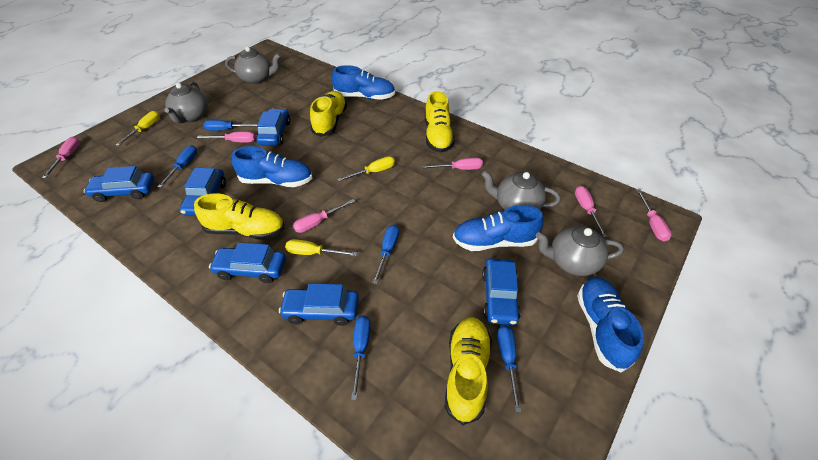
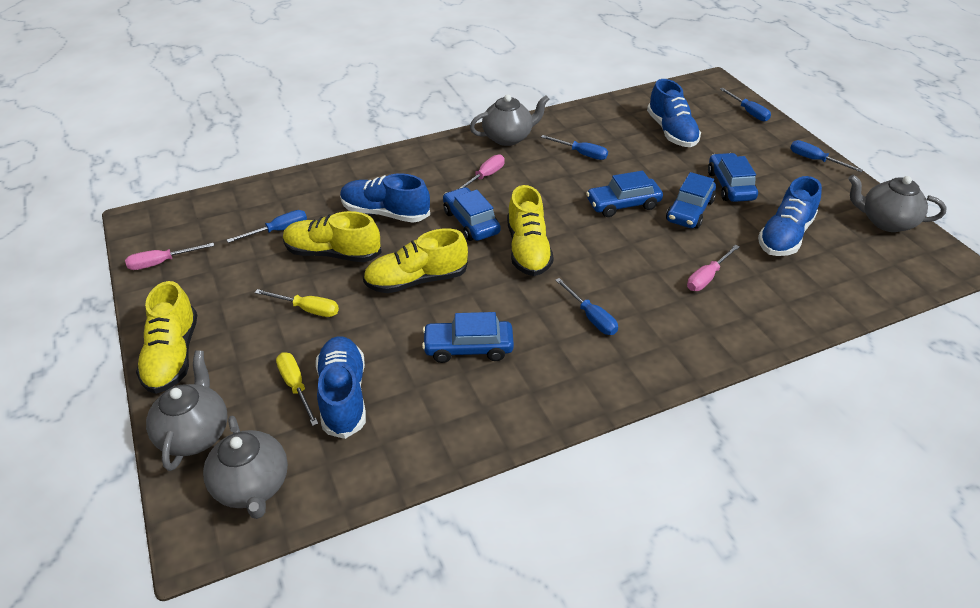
blue car: 6 -> 5
pink screwdriver: 6 -> 3
yellow screwdriver: 3 -> 2

